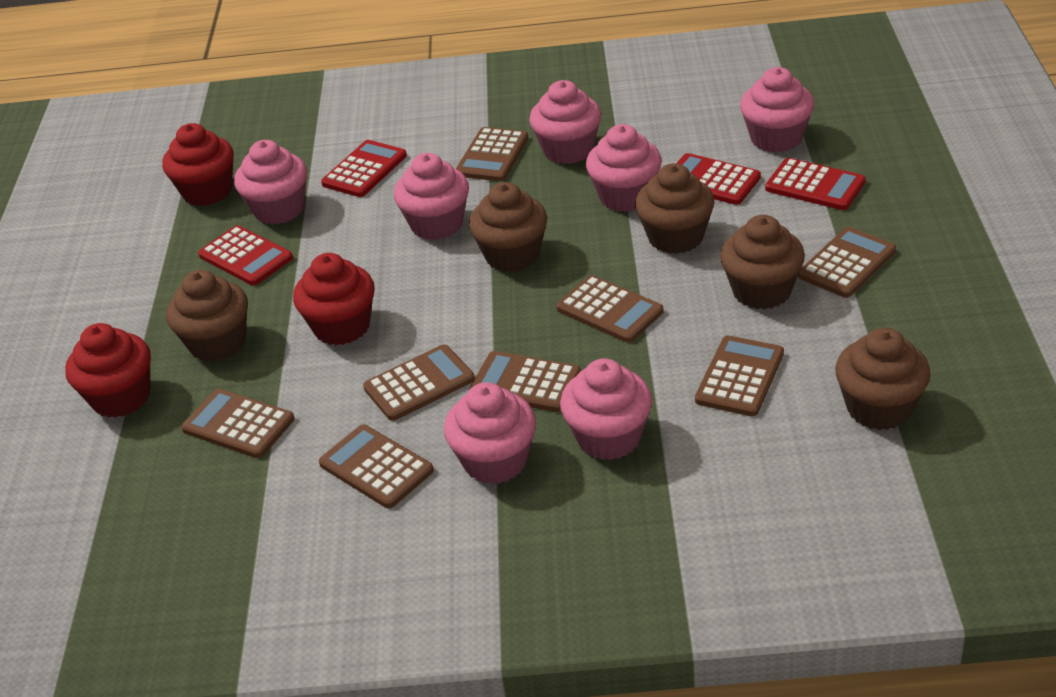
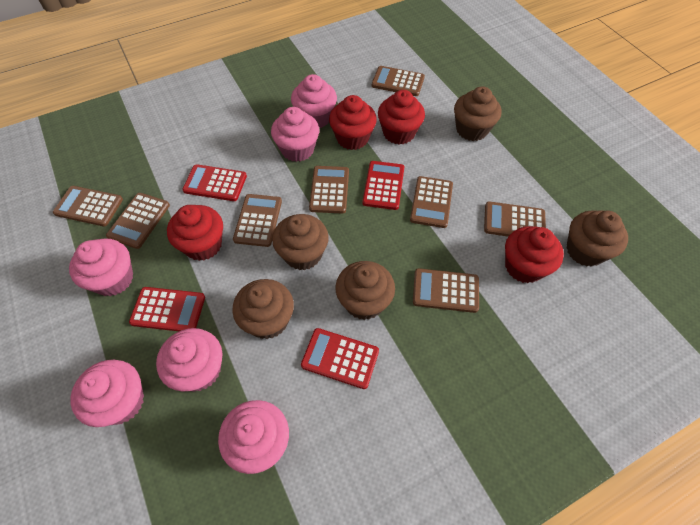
pink cupcake: 7 -> 6
red cupcake: 3 -> 4

